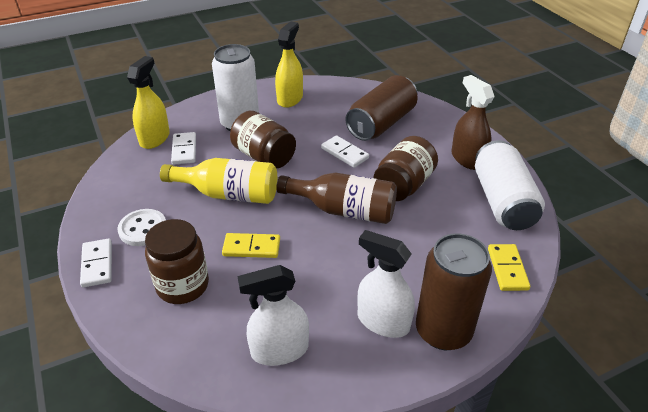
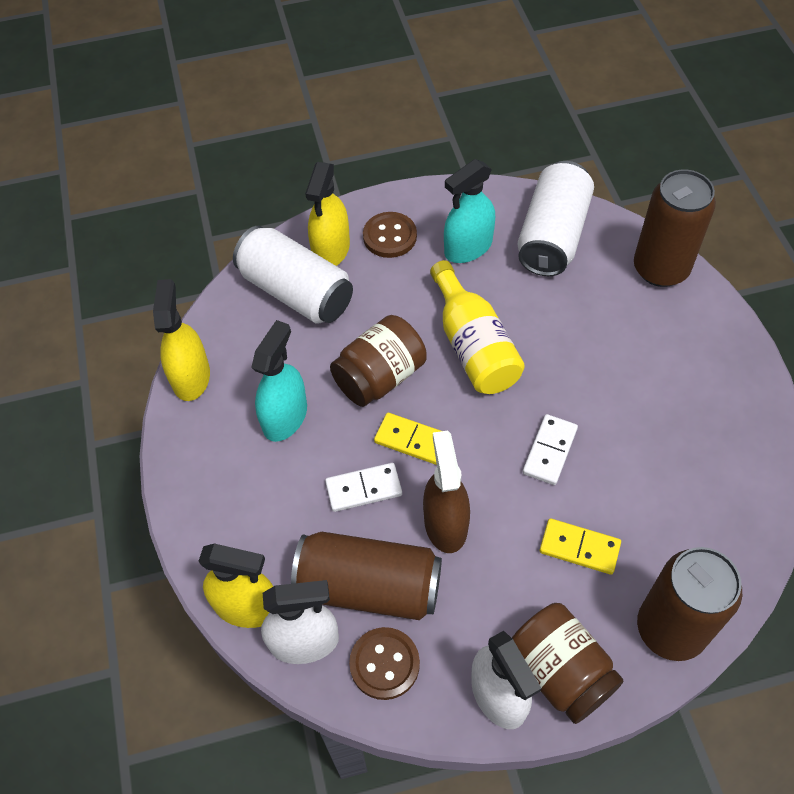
brown bottle: 1 -> 0
brown button: 0 -> 2
brown can: 2 -> 3
brown jar: 3 -> 2
turquoise spray bottle: 0 -> 2
white button: 1 -> 0
white domino: 3 -> 2
yellow spray bottle: 2 -> 3

